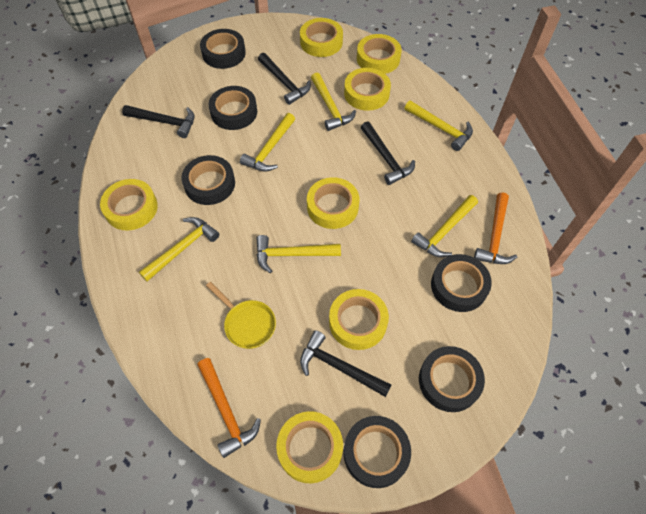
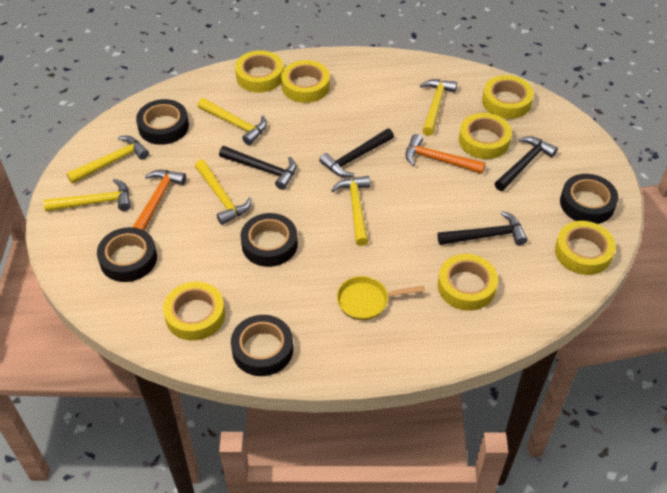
black tape: 6 -> 5

